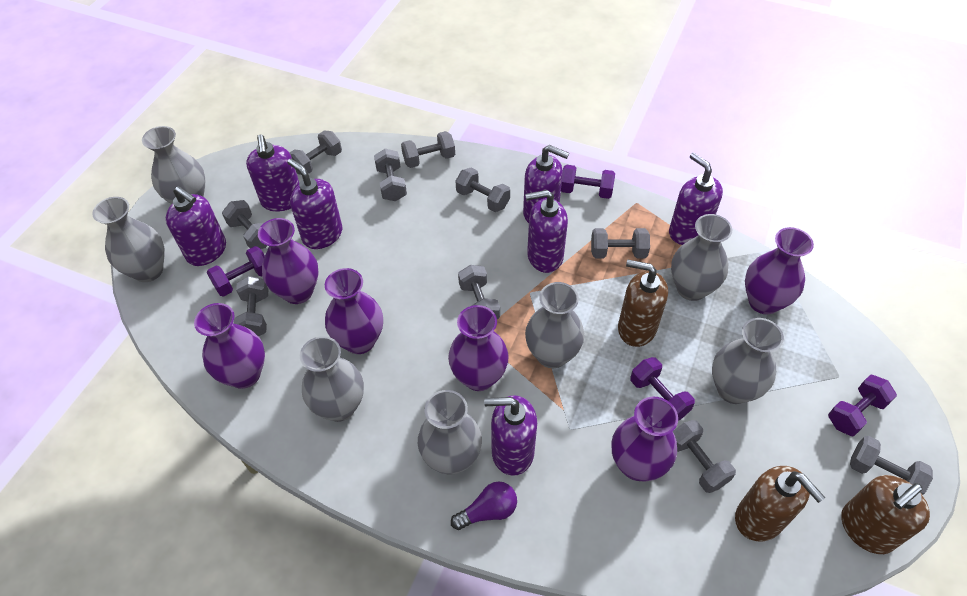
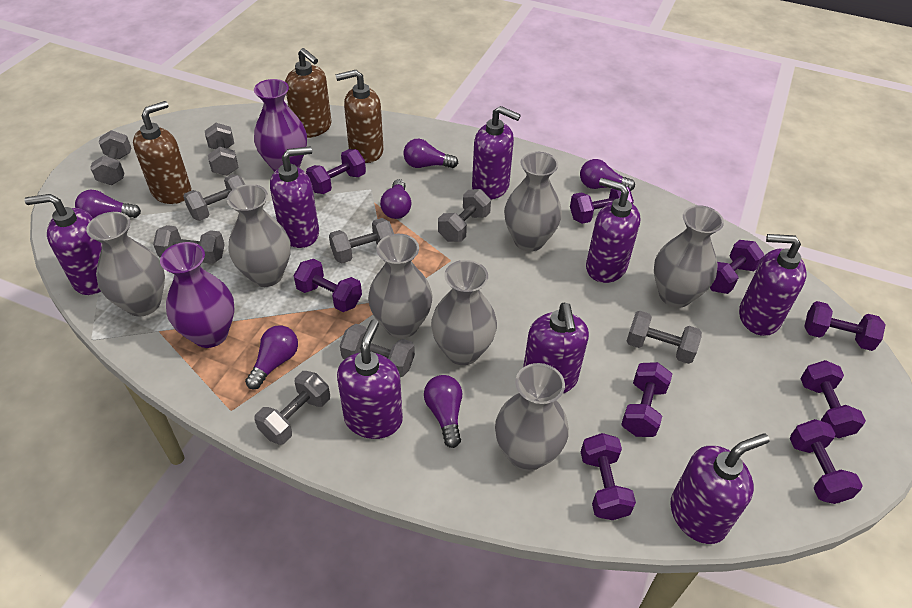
grey dumbbell: 10 -> 9
purple dumbbell: 4 -> 9
purple light bulb: 1 -> 6
purple soap dispenser: 7 -> 8
purple vase: 6 -> 2

